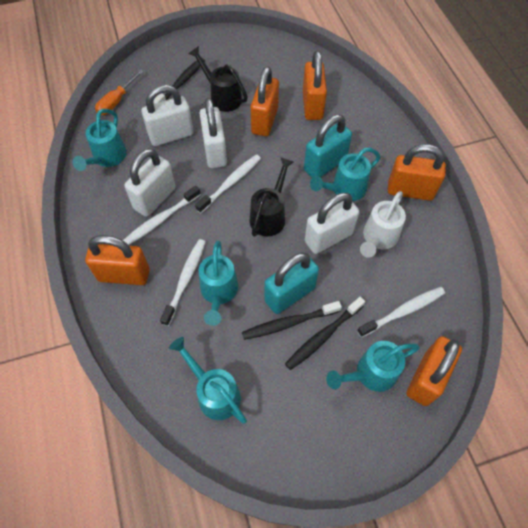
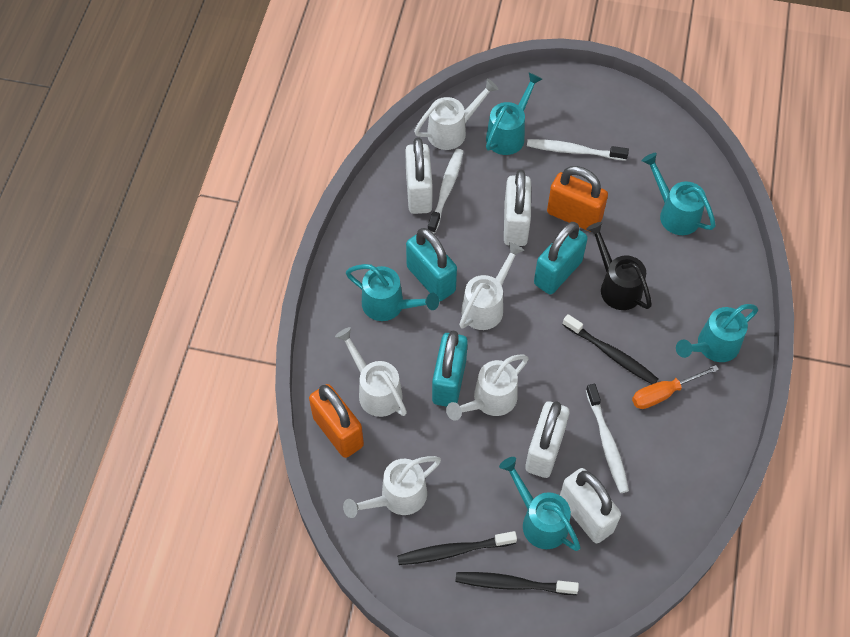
black watering can: 2 -> 1
orange padlock: 5 -> 2
turquoise padlock: 2 -> 3
white toothbrush: 4 -> 3
white watering can: 1 -> 5

